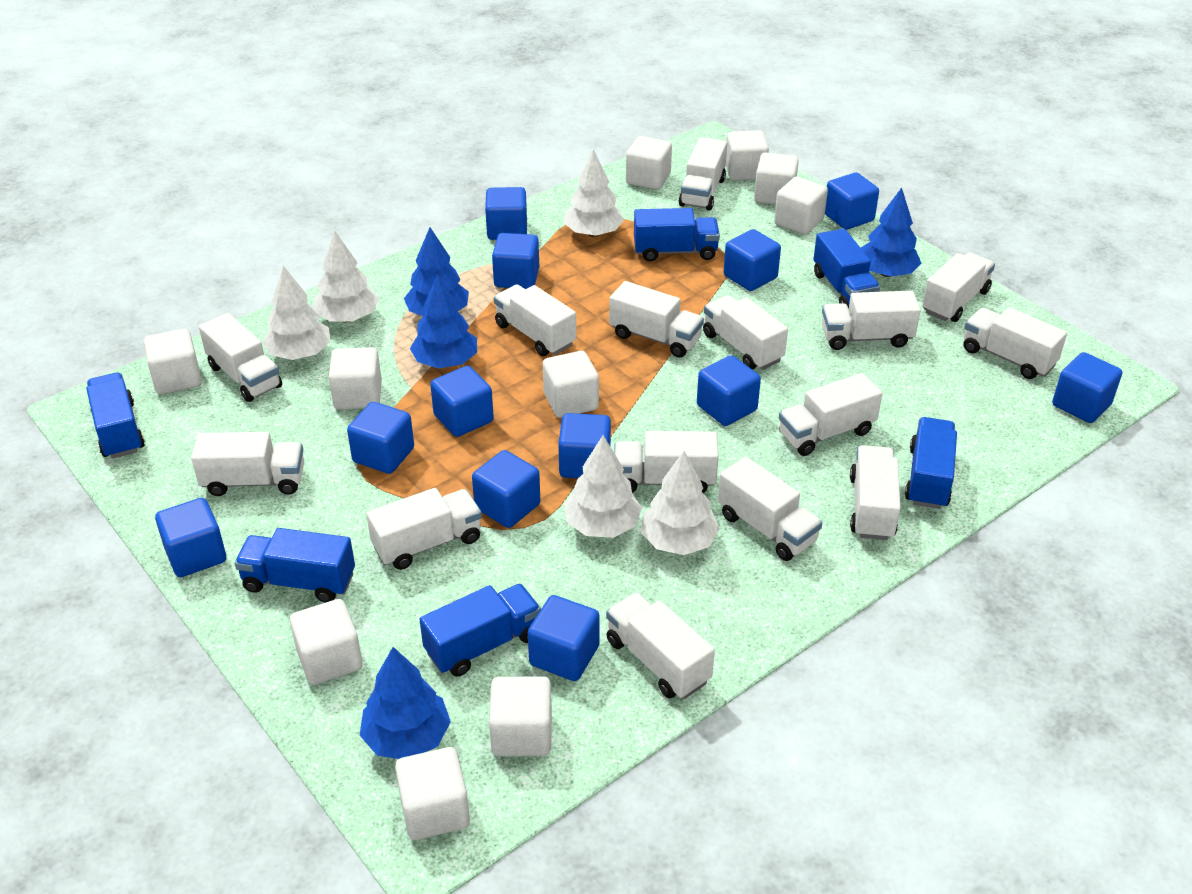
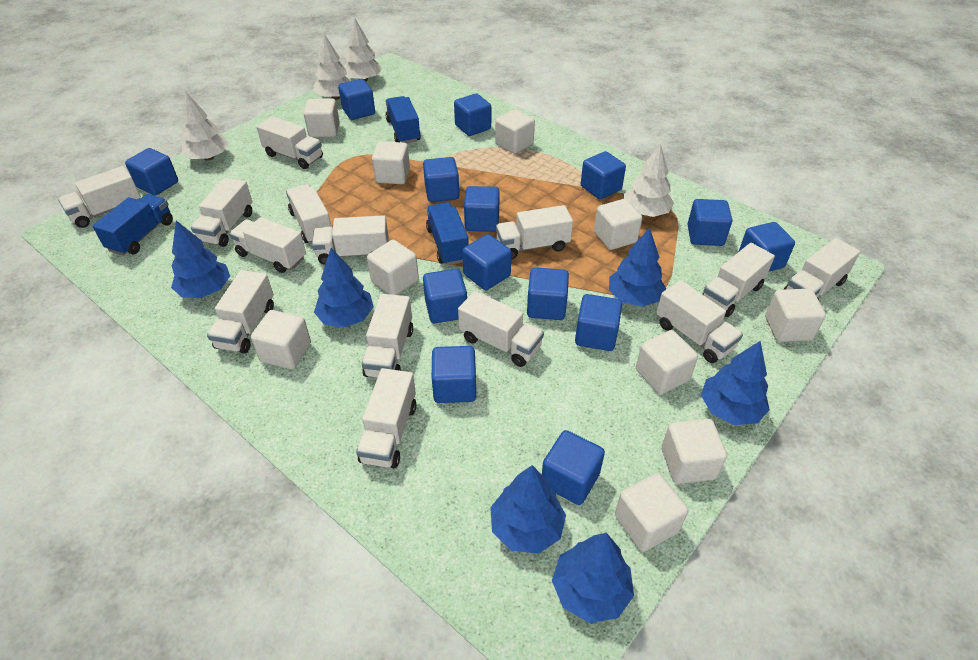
blue cube: 12 -> 14
blue tree: 4 -> 6
blue truck: 6 -> 3
white tree: 5 -> 4
white truck: 15 -> 14

